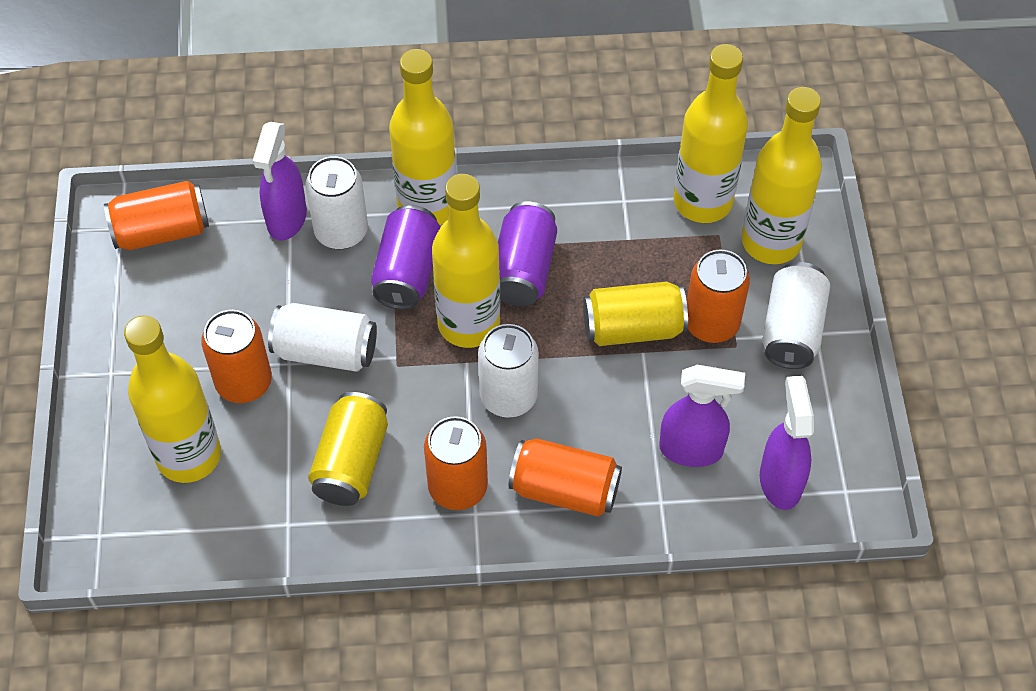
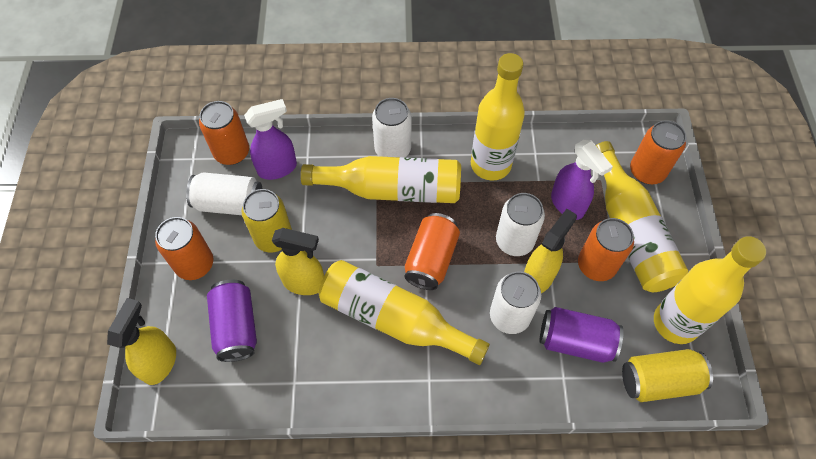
purple spray bottle: 3 -> 2
yellow spray bottle: 0 -> 3

